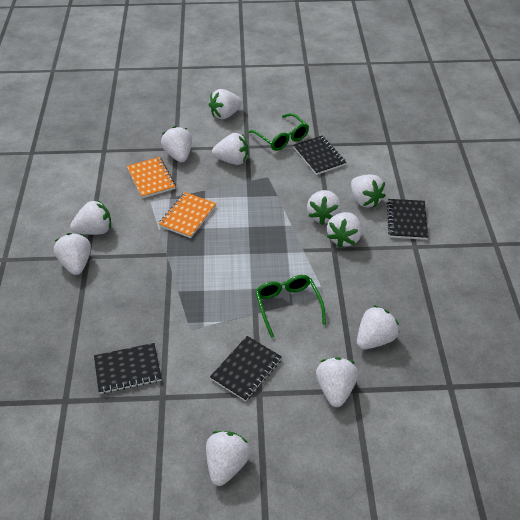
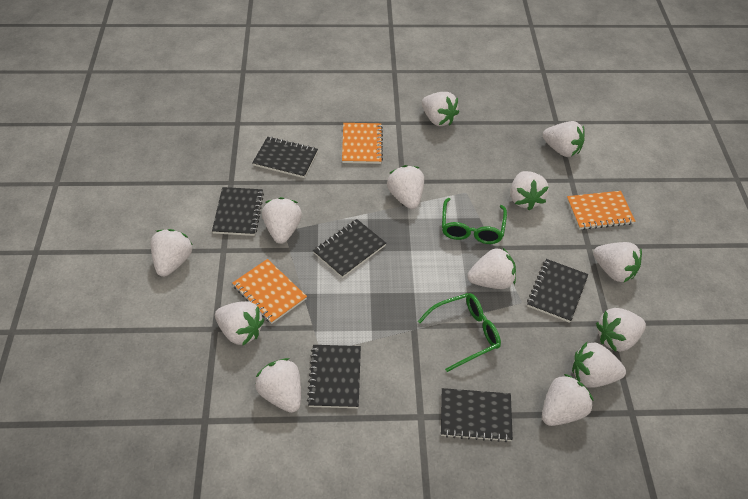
black notebook: 4 -> 6
orange notebook: 2 -> 3
white strawberry: 11 -> 13

